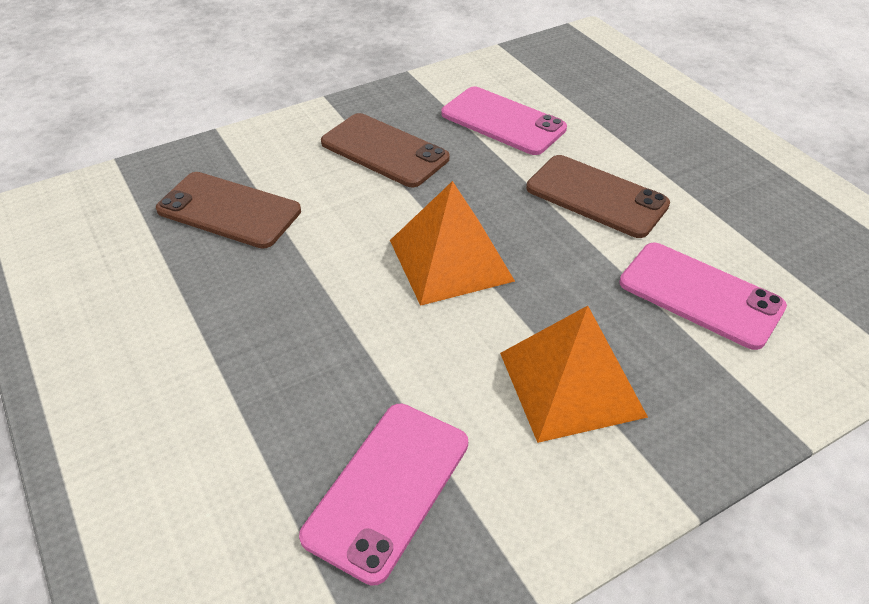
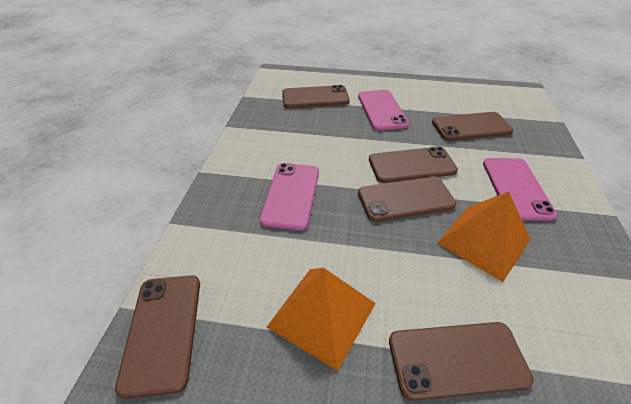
brown phone: 3 -> 6

